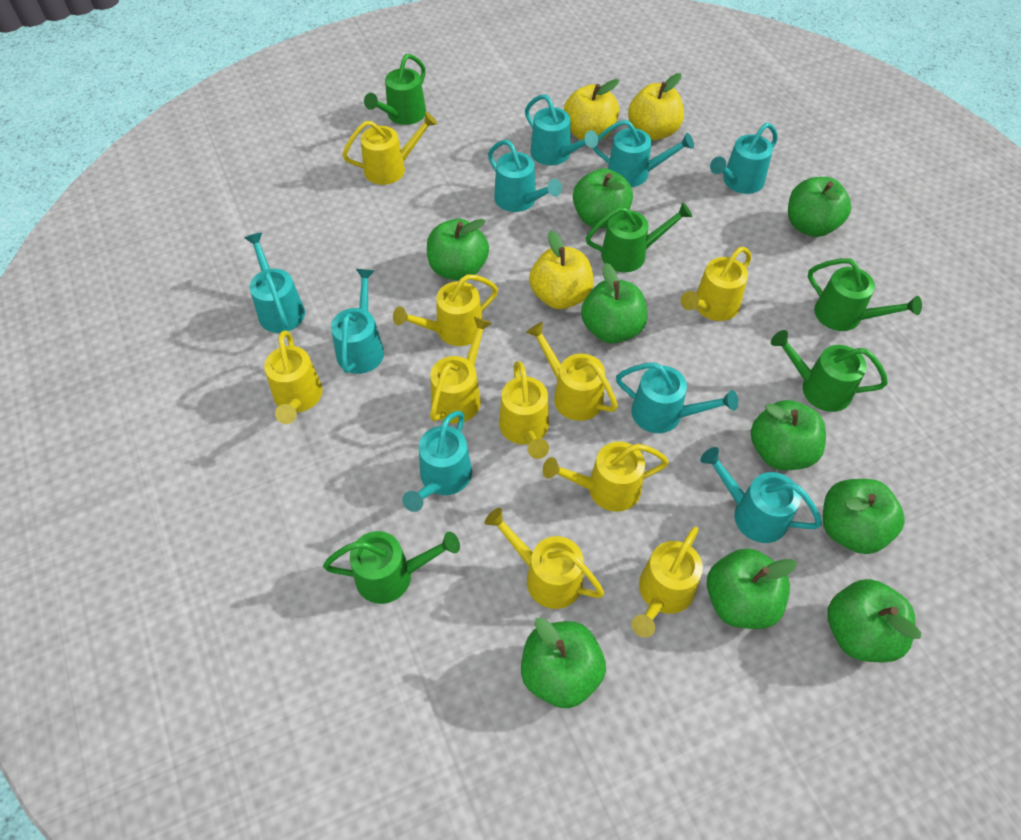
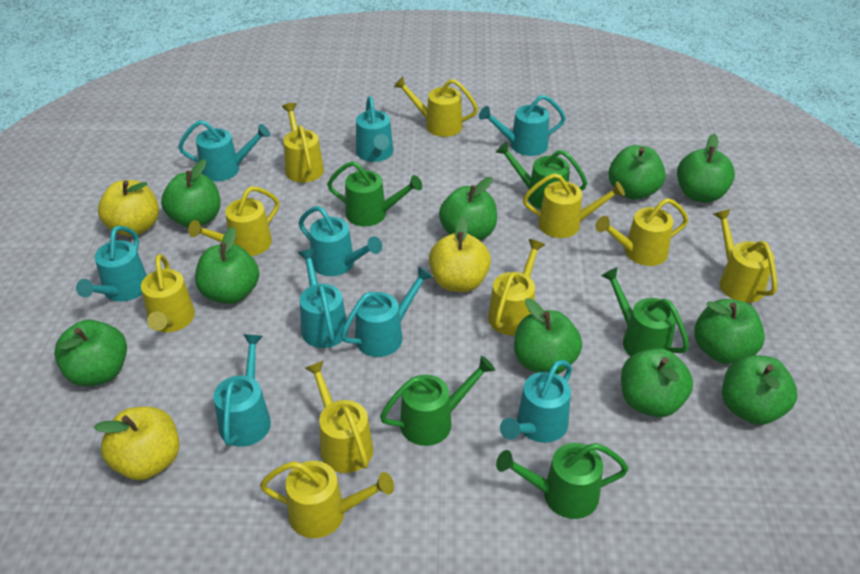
green apple: 9 -> 10

